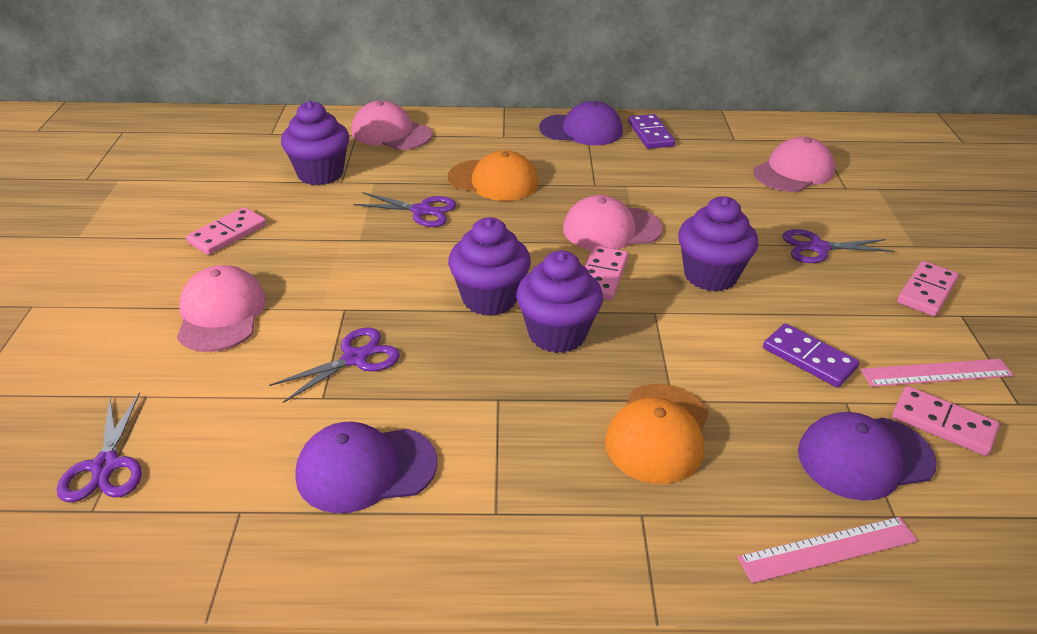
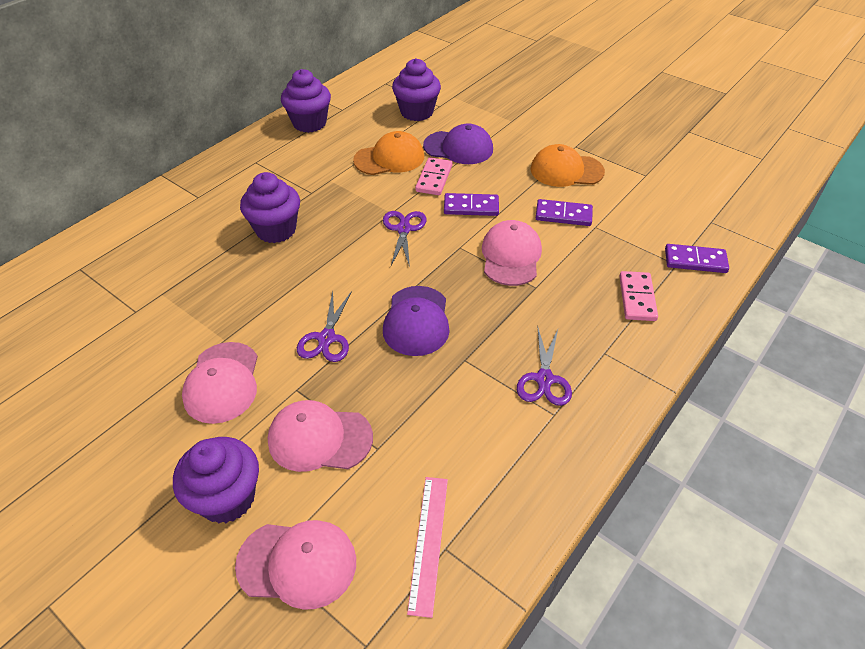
pink domino: 4 -> 2
pink ruler: 2 -> 1
purple cap: 3 -> 2
purple domino: 2 -> 3
purple scissors: 4 -> 3

